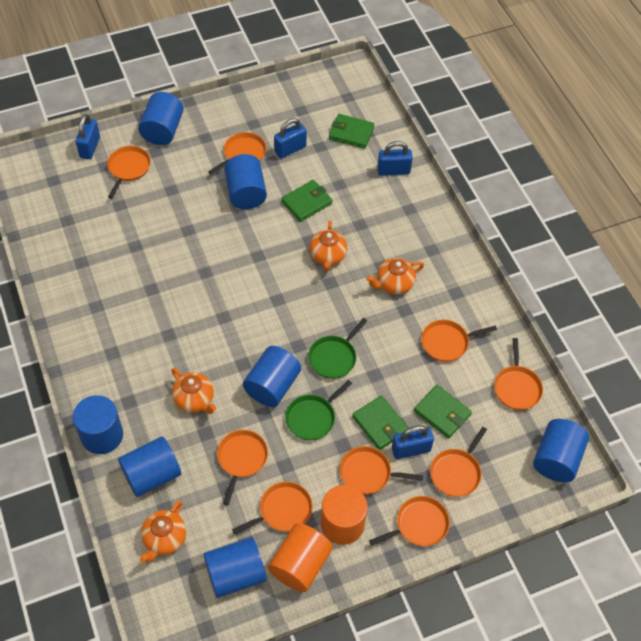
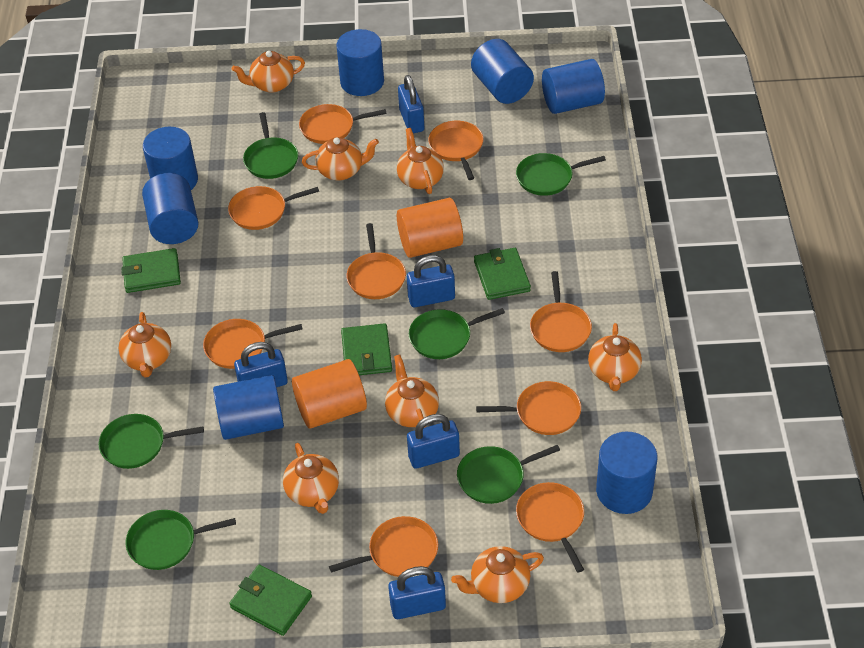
blue padlock: 4 -> 5
green pan: 2 -> 6
orange teapot: 4 -> 8

